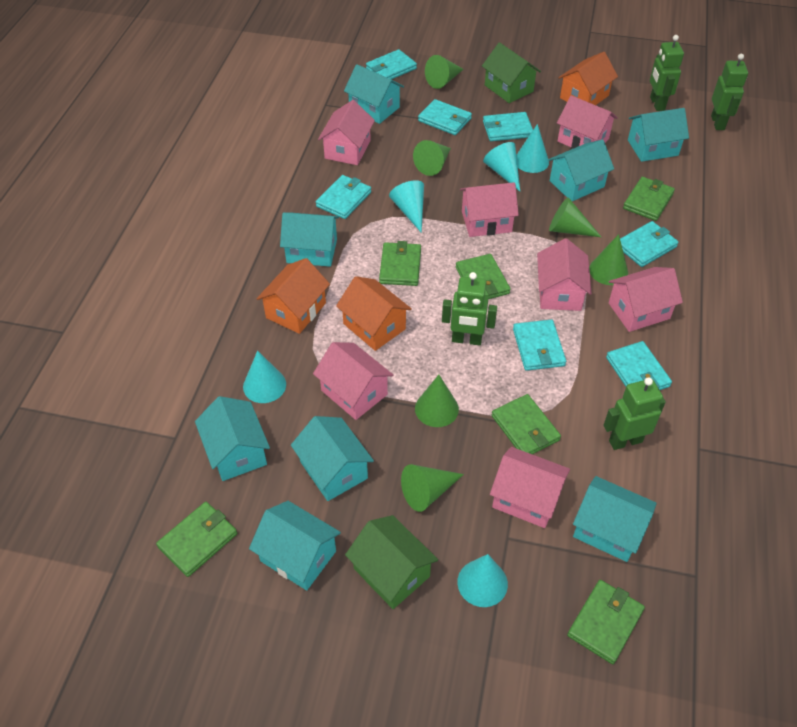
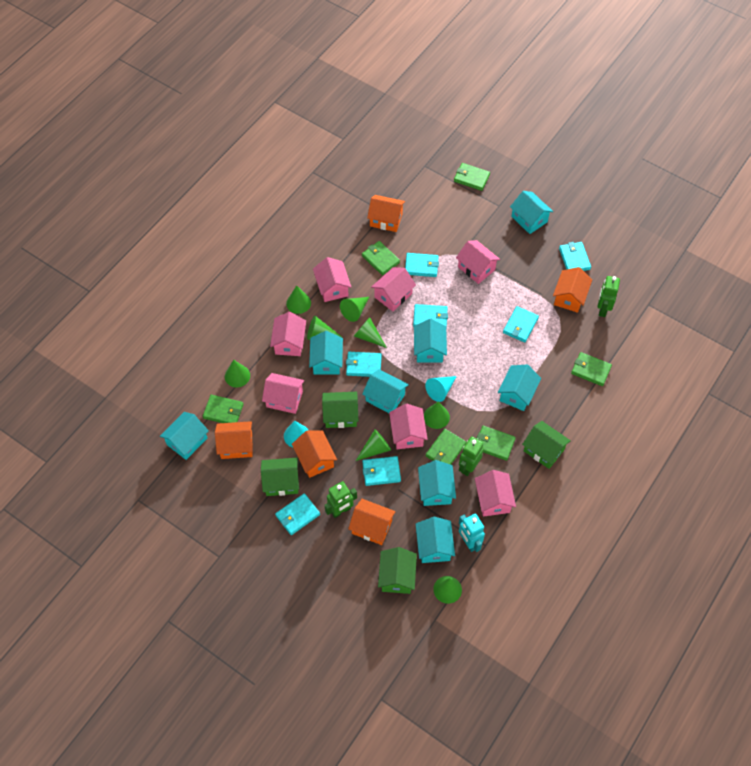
green cone: 6 -> 8
green house: 2 -> 4
green robot: 4 -> 3
orange house: 3 -> 5
turquoise cone: 5 -> 2
turquoise robot: 0 -> 1

